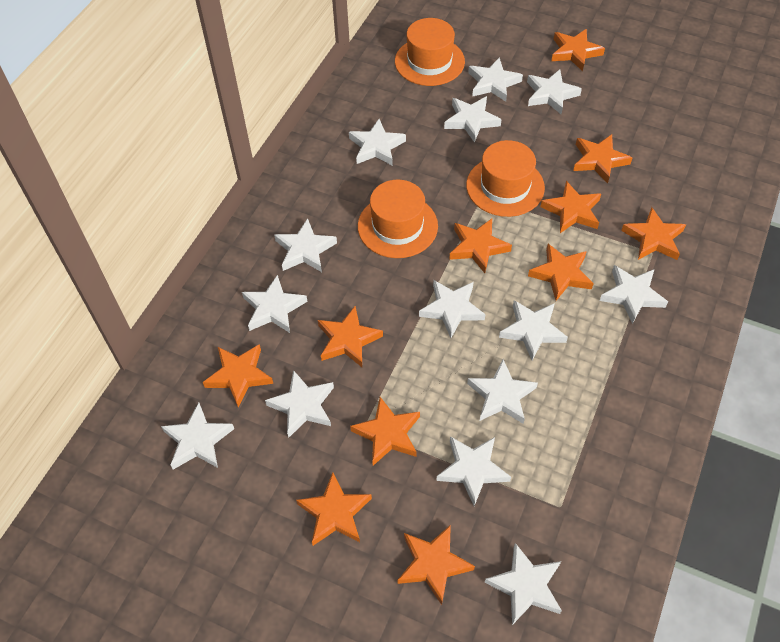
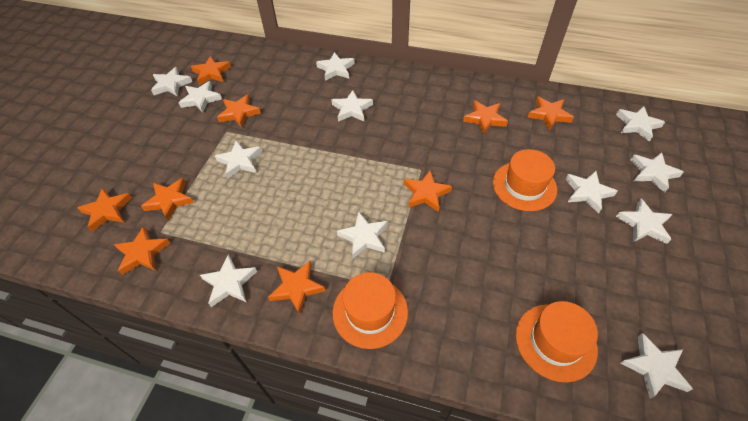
orange star: 11 -> 9
white star: 14 -> 12

